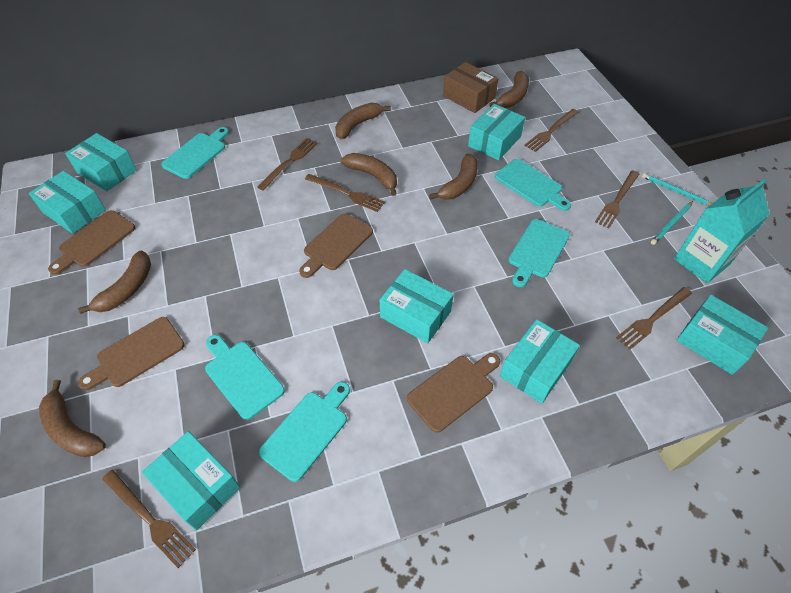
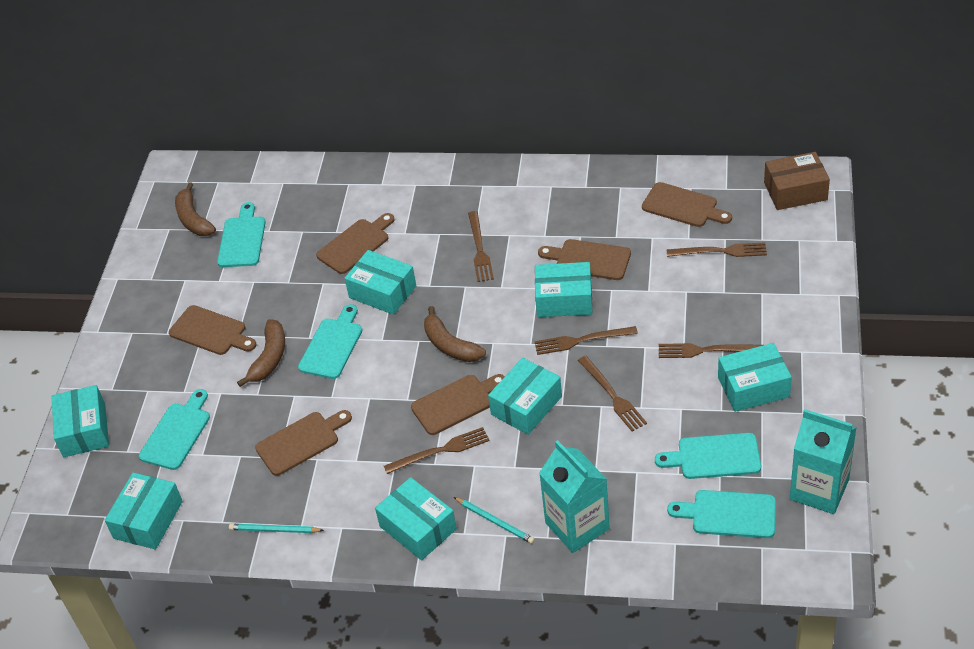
brown banana: 6 -> 3
brown cutting board: 4 -> 6
turquoise carton: 1 -> 2

